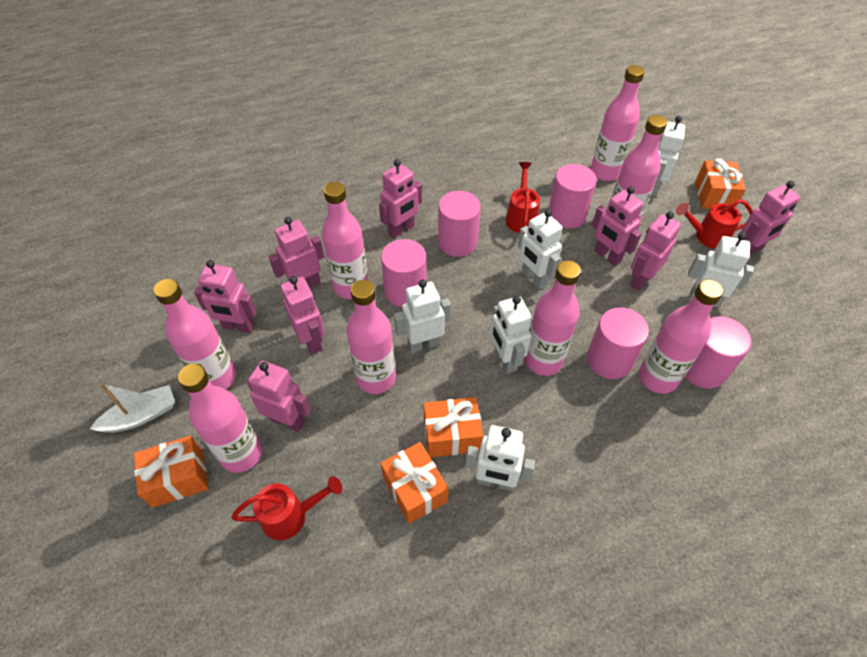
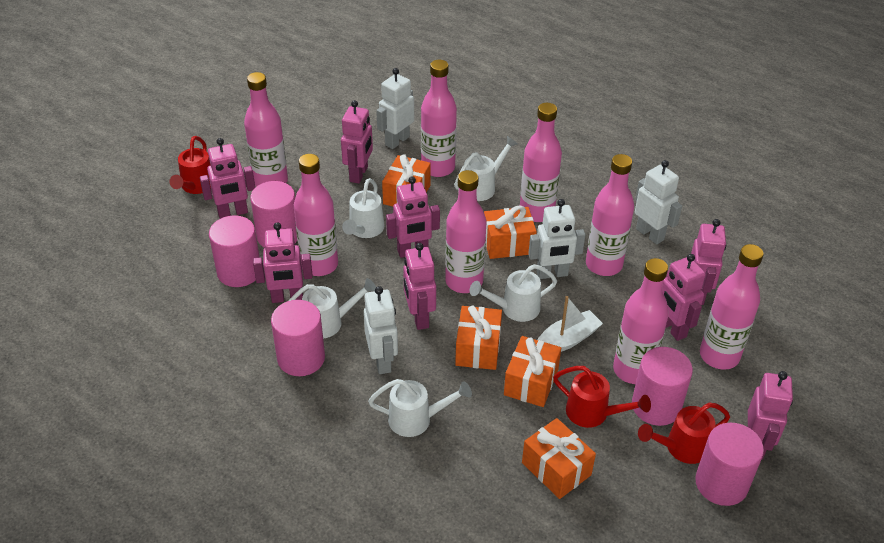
orange gift: 4 -> 5
white robot: 6 -> 4
white watering can: 0 -> 5

